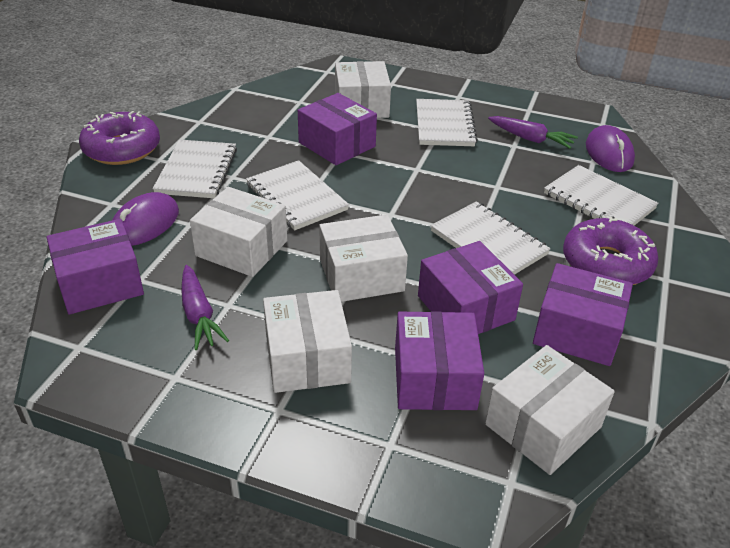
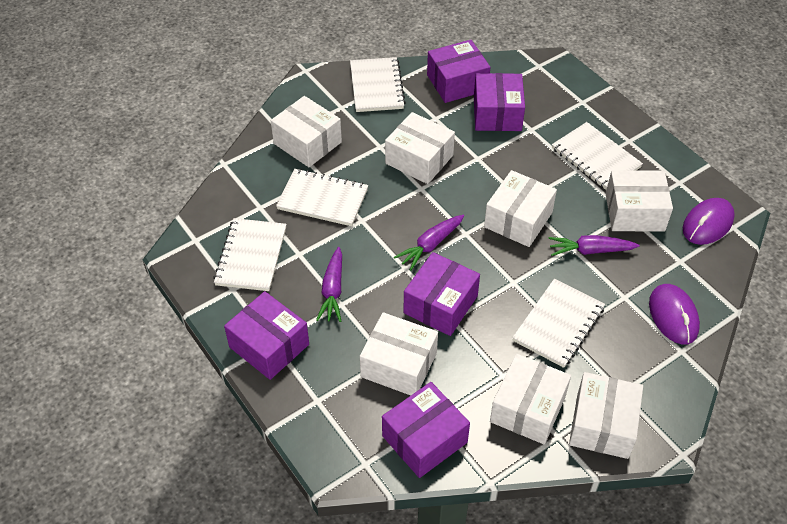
purple carrot: 2 -> 3
purple donut: 2 -> 0
white box: 5 -> 7

